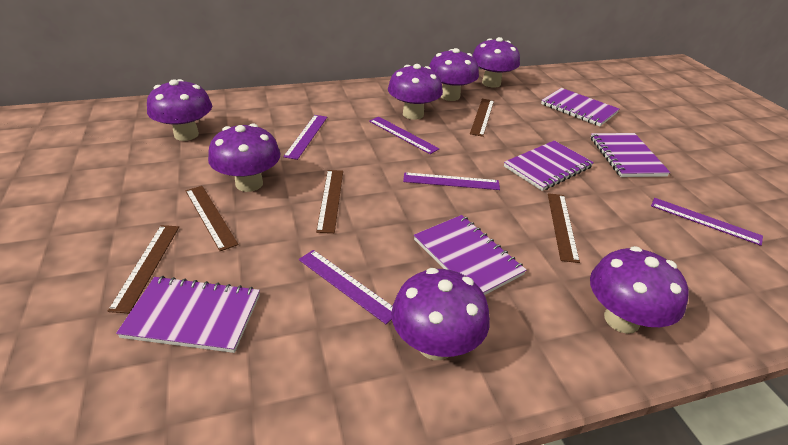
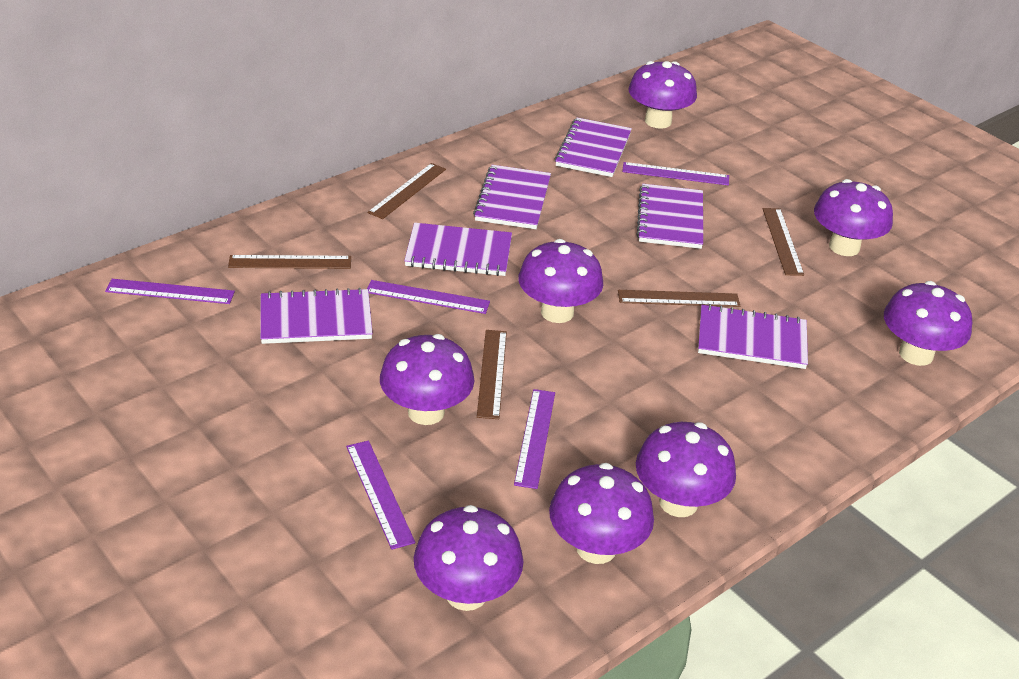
purple mushroom: 7 -> 8
purple notebook: 5 -> 6

